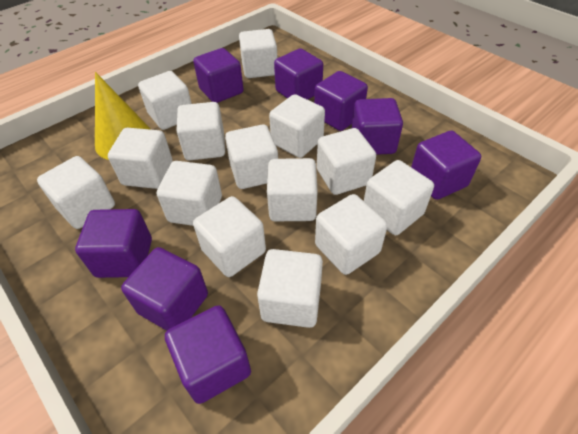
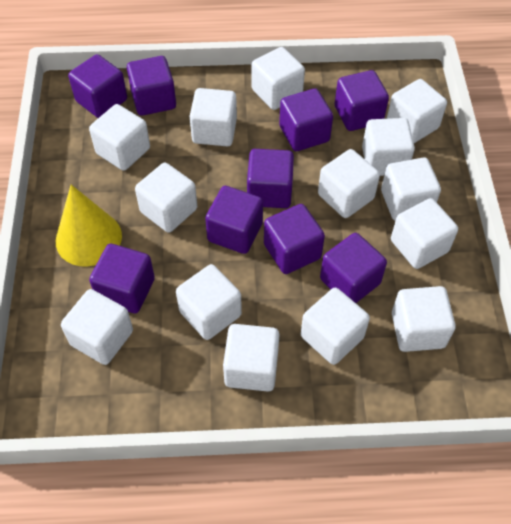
purple cube: 8 -> 9

